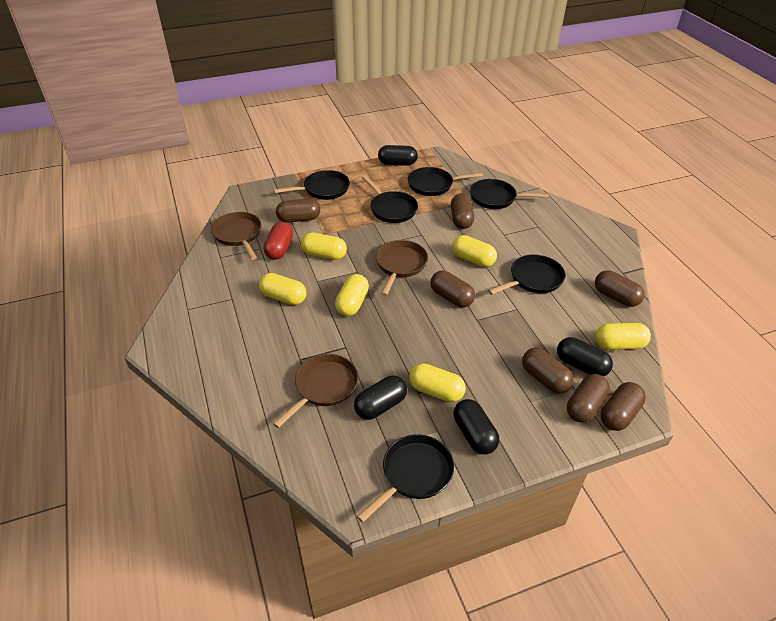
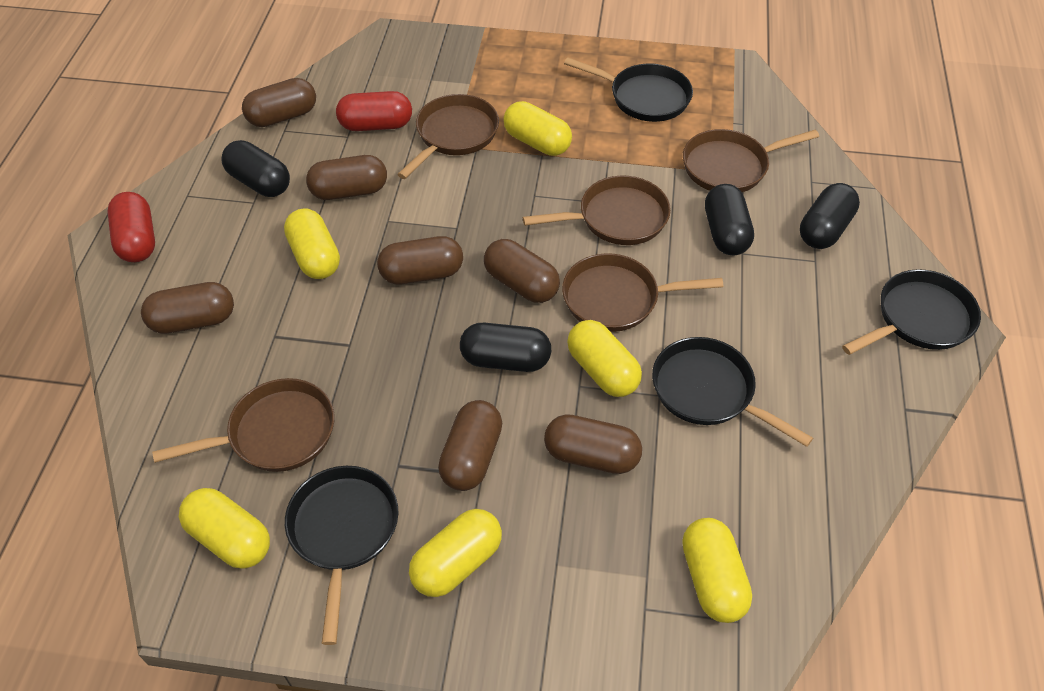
black pan: 6 -> 4
brown pan: 3 -> 5
red capsule: 1 -> 2

